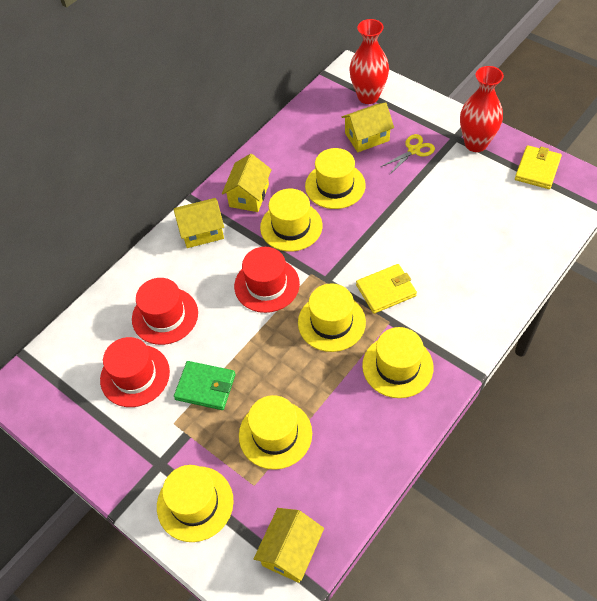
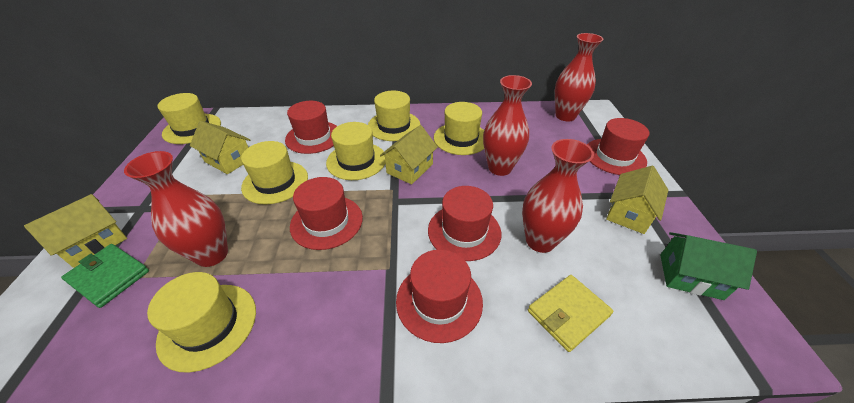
green house: 0 -> 1
red hat: 3 -> 5
red vase: 2 -> 4
yellow scissors: 1 -> 0
yellow wallet: 2 -> 1

